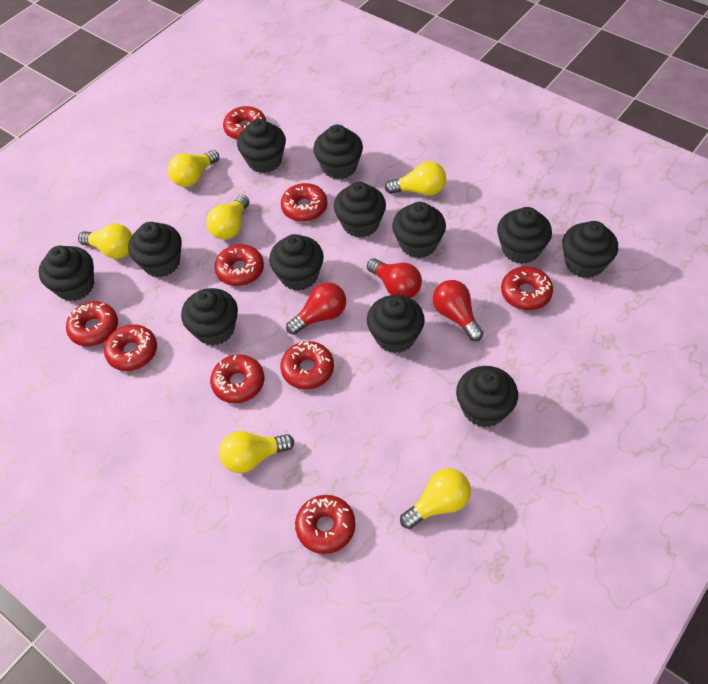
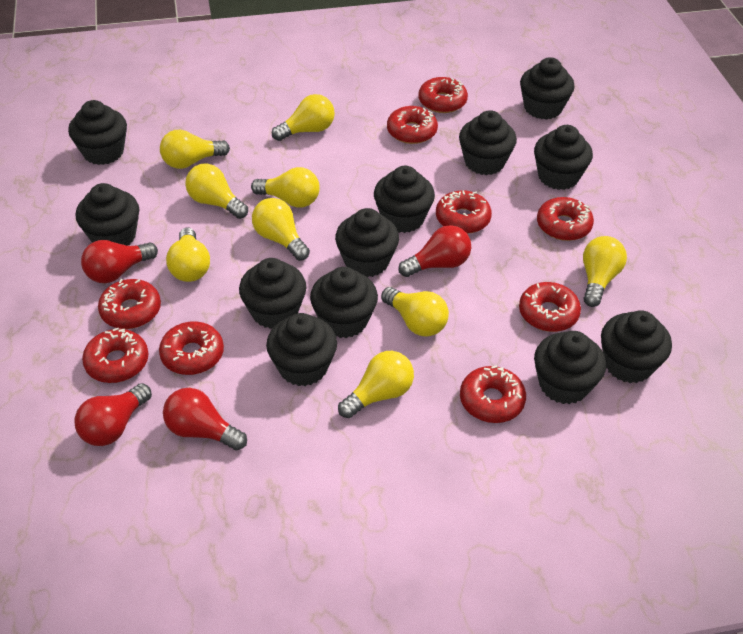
red light bulb: 3 -> 4
yellow light bulb: 6 -> 9

